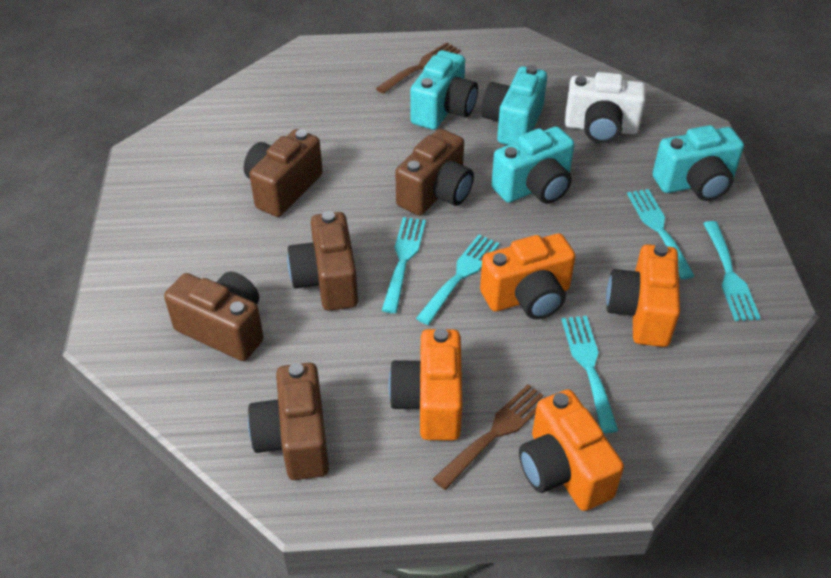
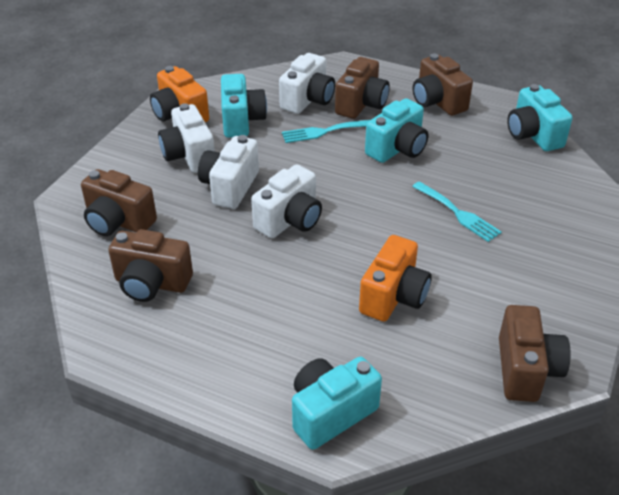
brown fork: 2 -> 0
orange camera: 4 -> 2
turquoise fork: 5 -> 2
white camera: 1 -> 4

